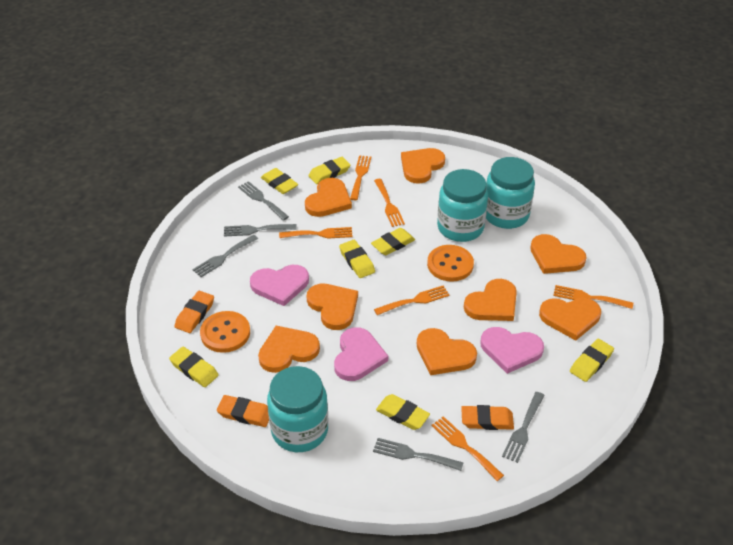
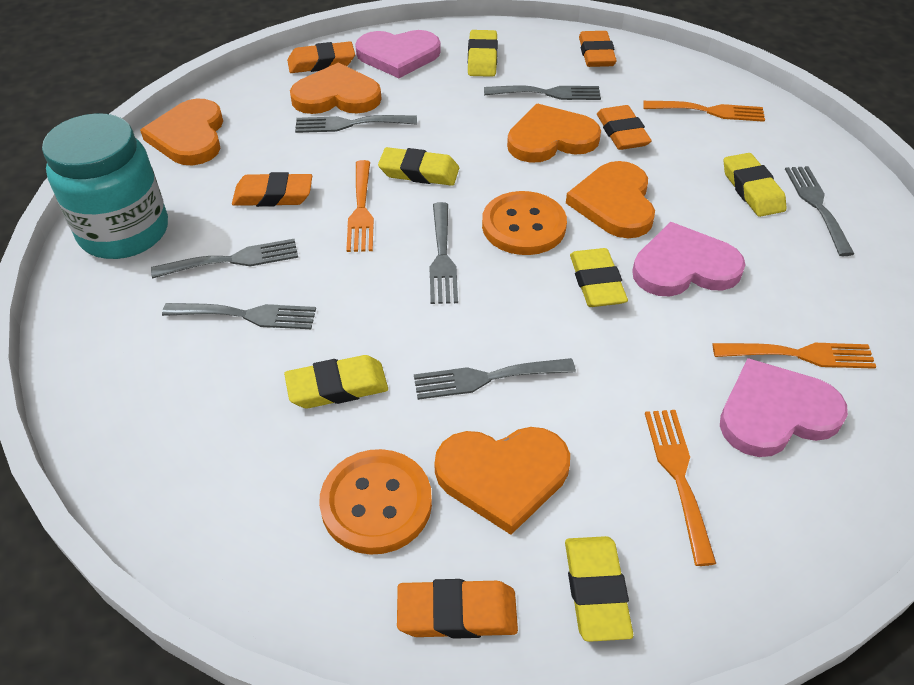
grey fork: 5 -> 7
orange eraser: 3 -> 5
orange fork: 6 -> 4
orange heart: 8 -> 5
turquoise jar: 3 -> 1
yellow eraser: 7 -> 6

